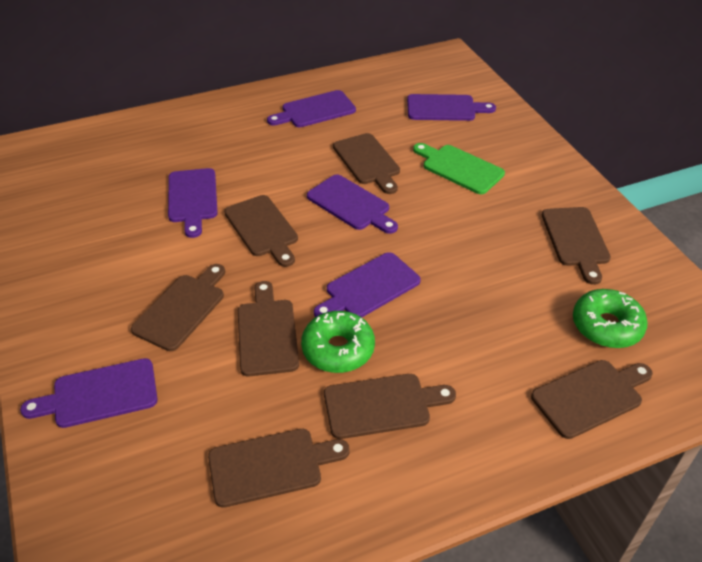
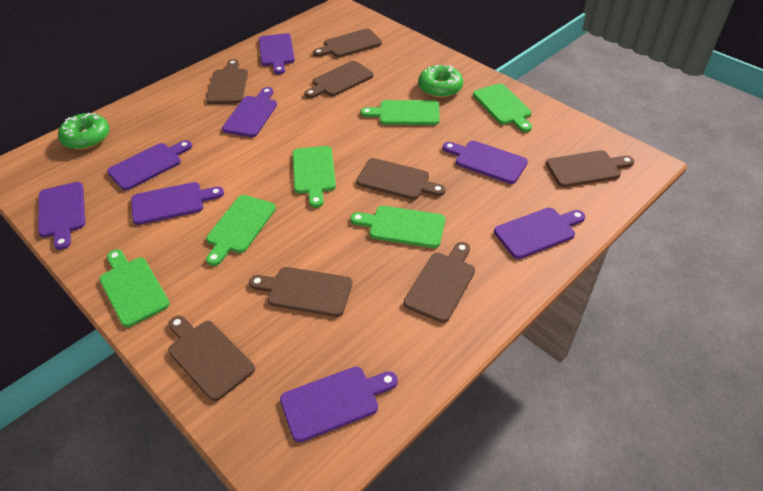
green cutting board: 1 -> 6
purple cutting board: 6 -> 8

